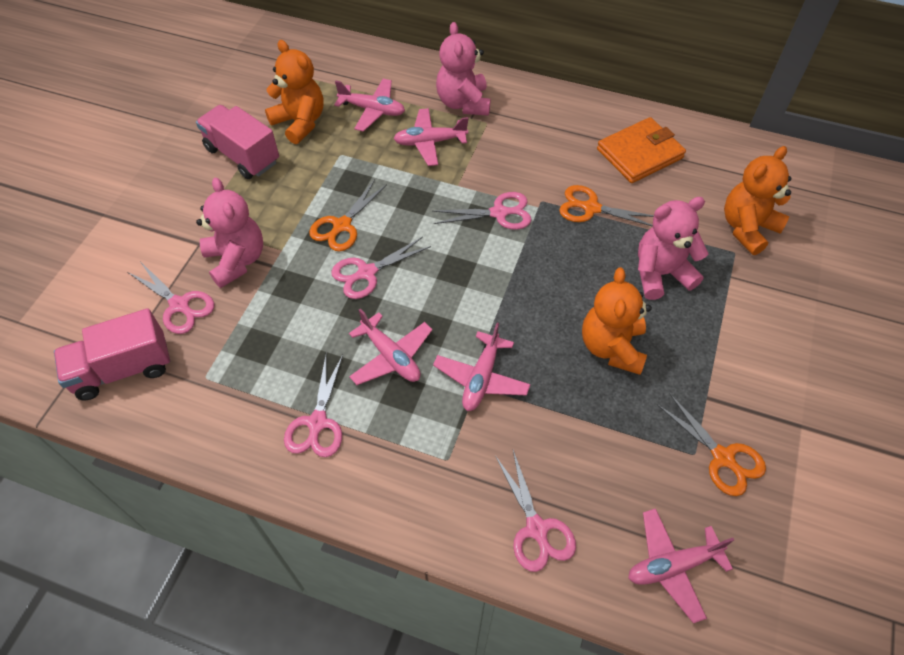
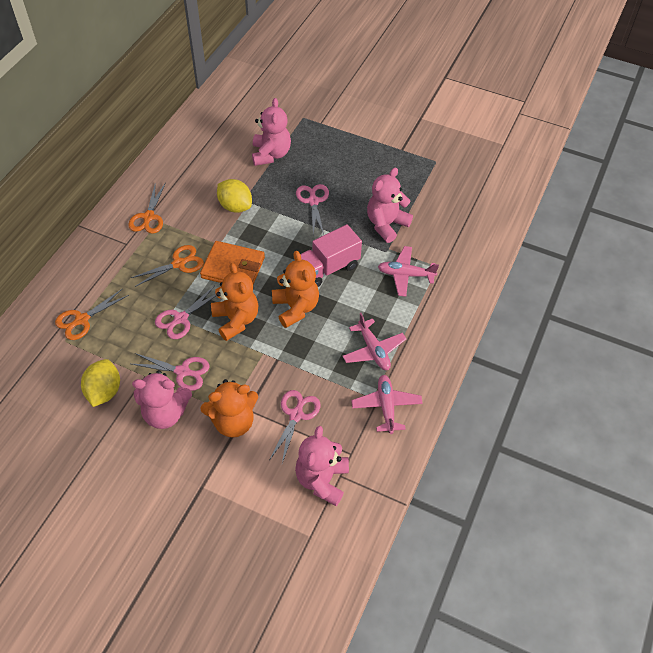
pink plane: 5 -> 3
pink scissors: 5 -> 4
pink teddy bear: 3 -> 4
pink truck: 2 -> 1
yellow lemon: 0 -> 2

